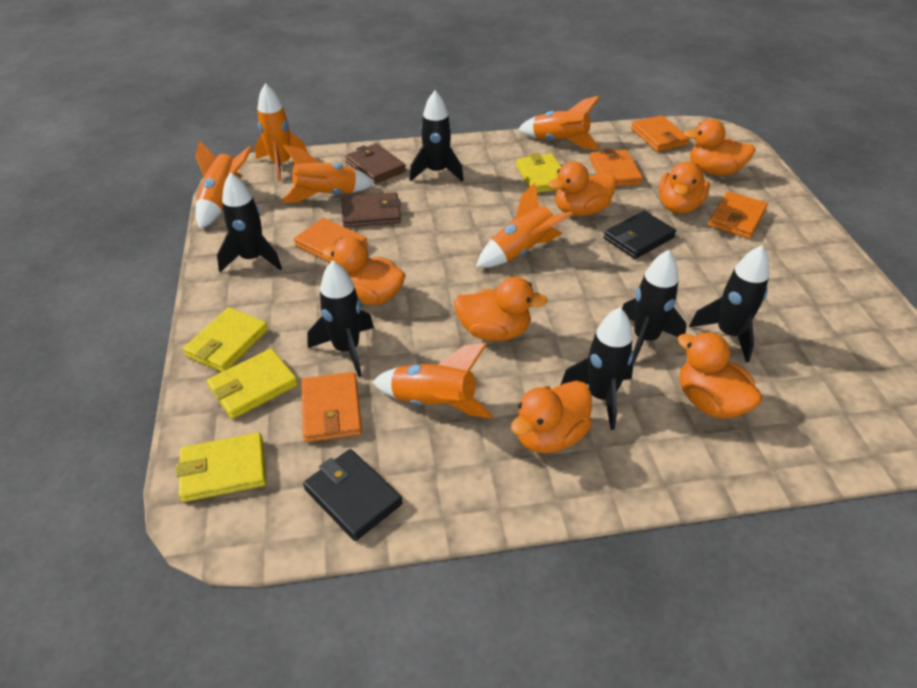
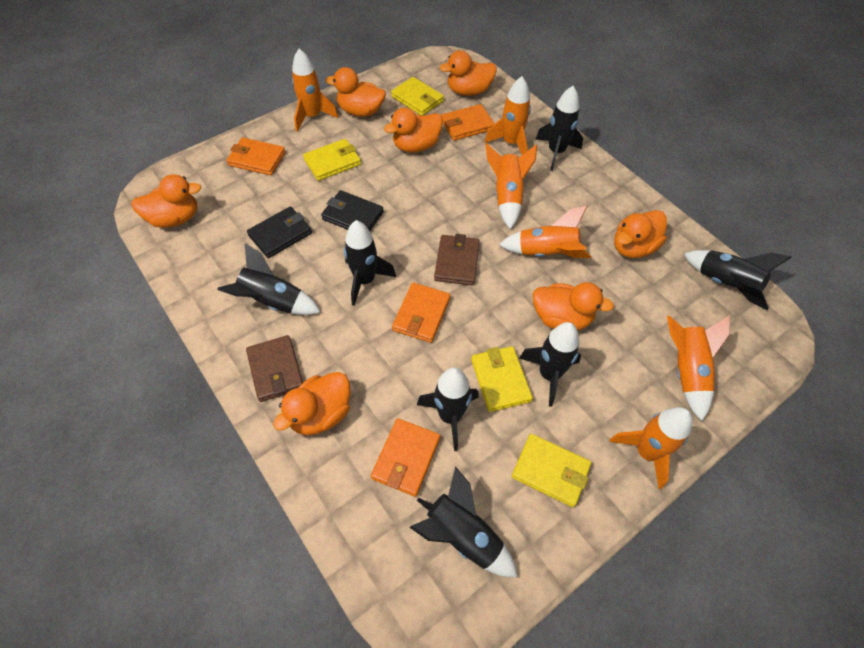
black rocket: 6 -> 7
orange wallet: 5 -> 4

